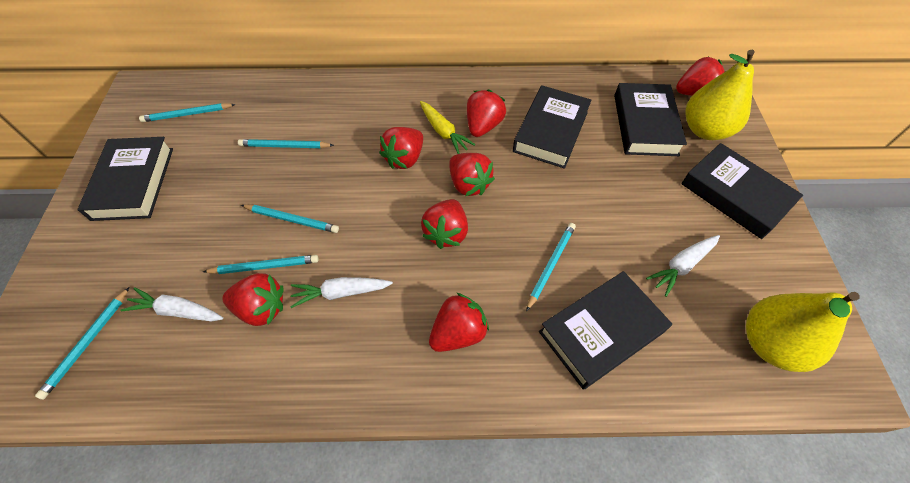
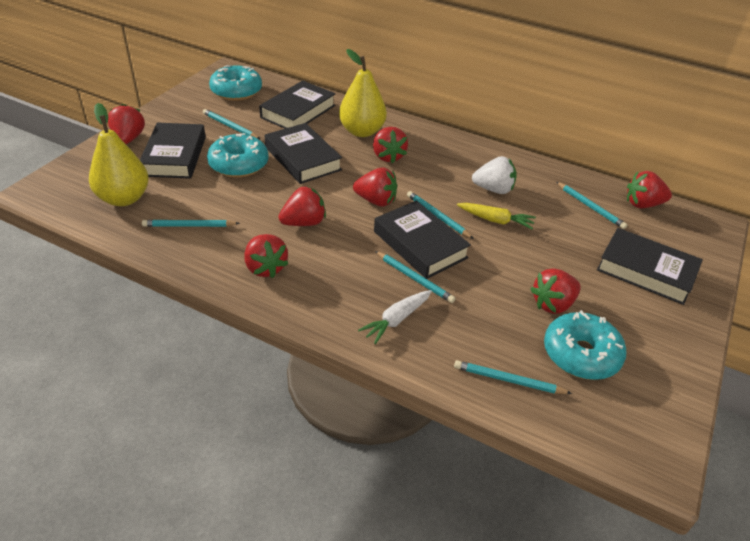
turquoise donut: 0 -> 3
white carrot: 3 -> 1
white strawberry: 0 -> 1

